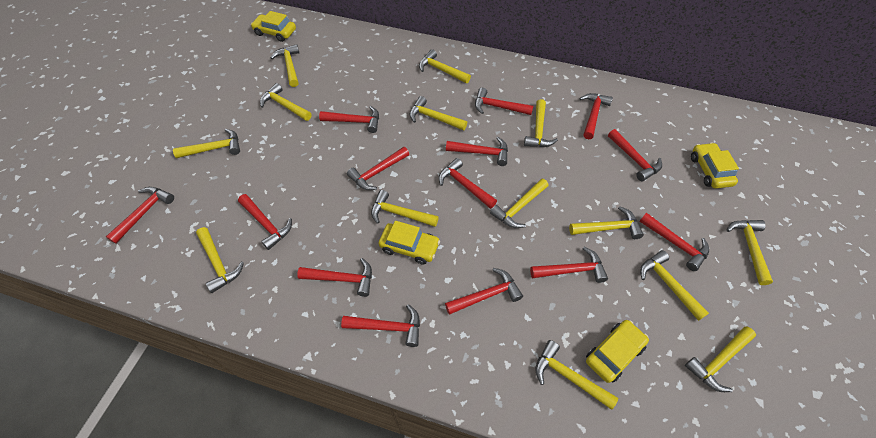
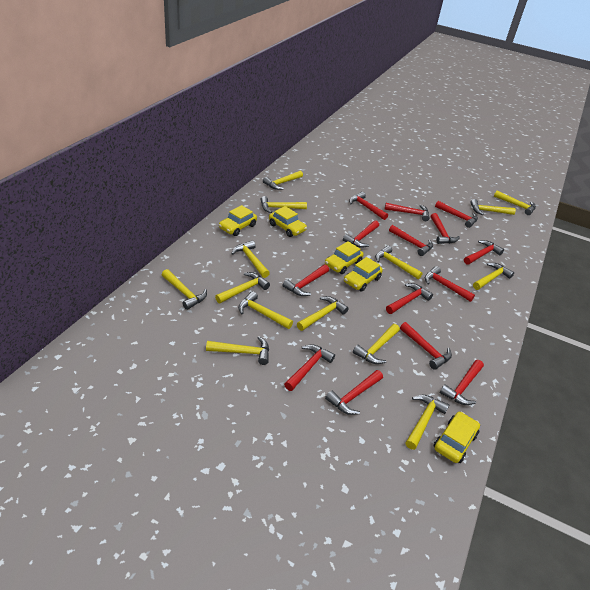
yellow car: 4 -> 5

